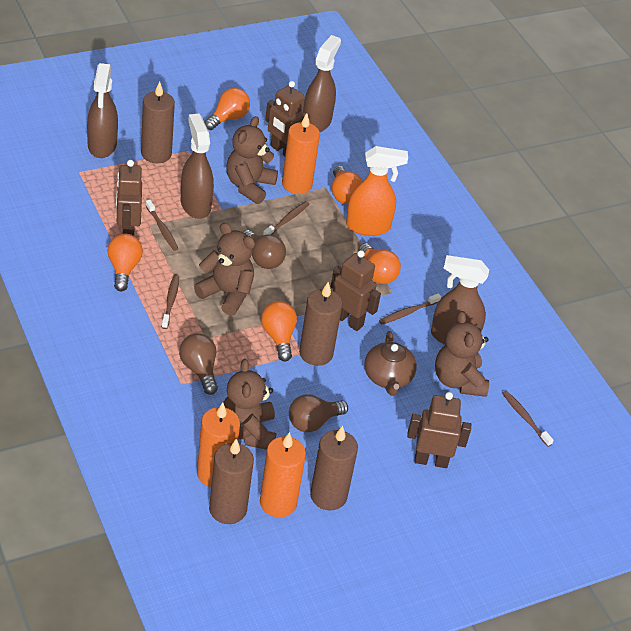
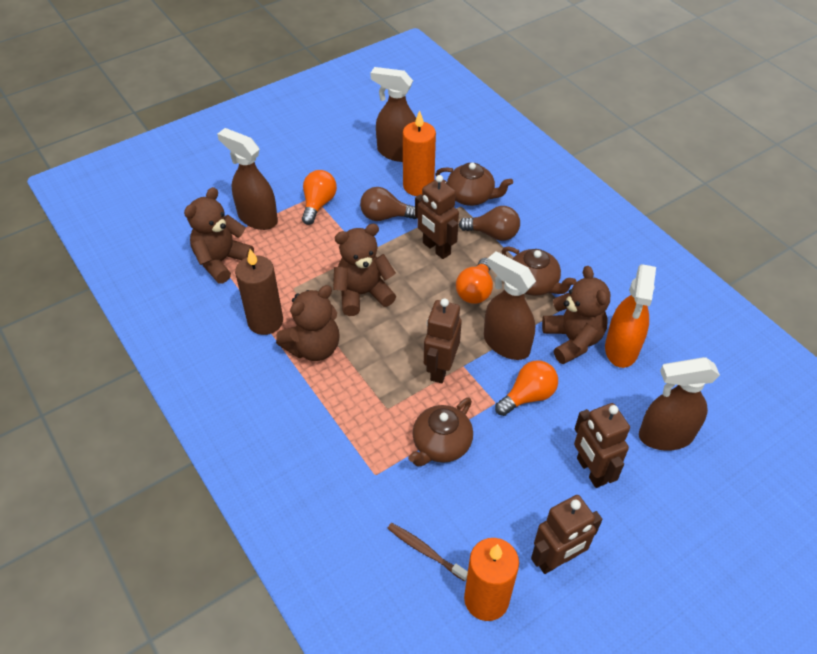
brown candle: 4 -> 1
brown light bulb: 3 -> 2
brown teapot: 1 -> 3
brown toothbrush: 5 -> 1
orange candle: 3 -> 2
orange light bulb: 5 -> 3

